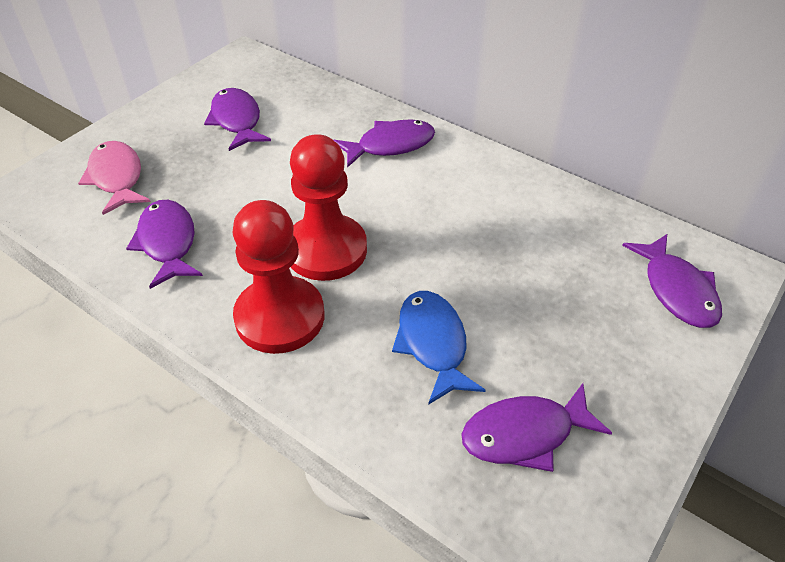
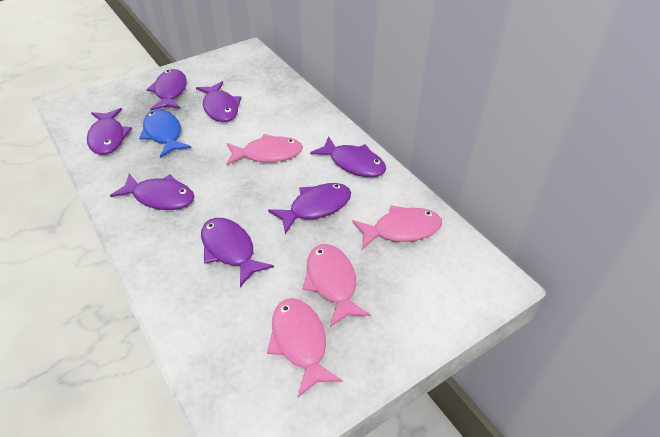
pink fish: 1 -> 4
purple fish: 5 -> 7
red pawn: 2 -> 0

